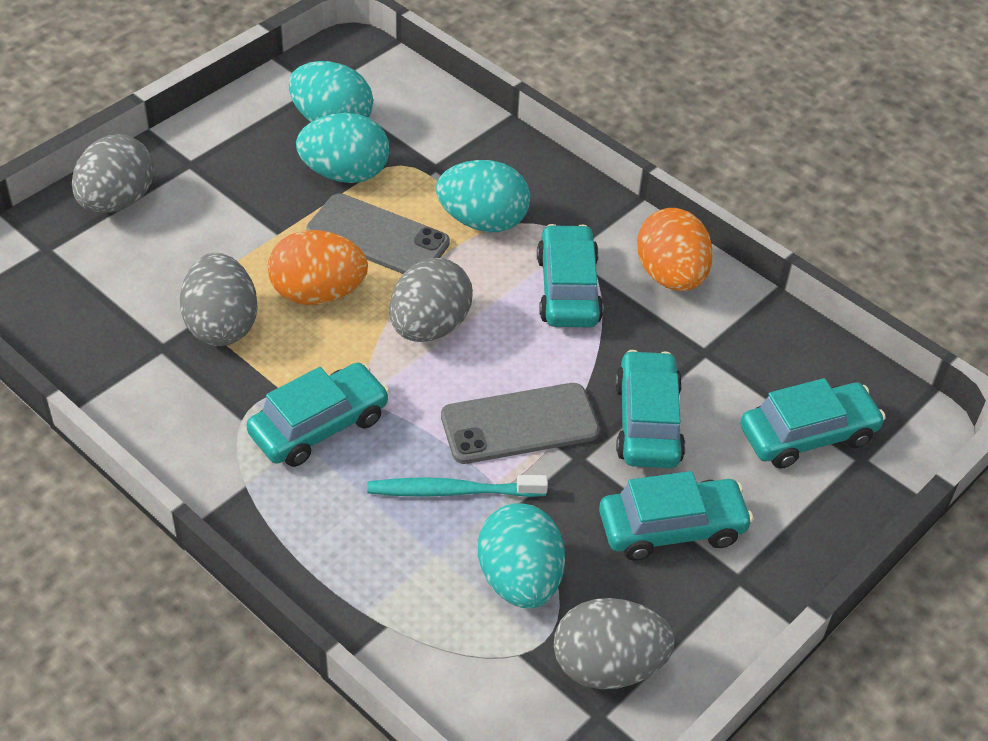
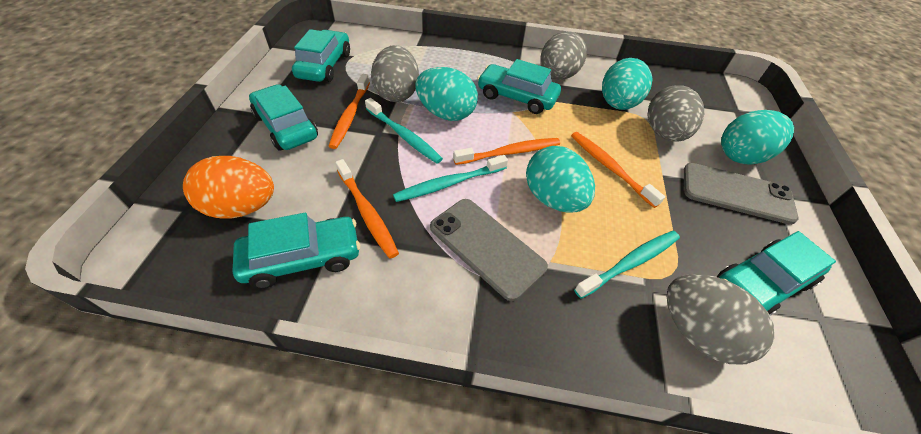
orange egg: 2 -> 1
orange toothbrush: 0 -> 4
turquoise toothbrush: 1 -> 3

